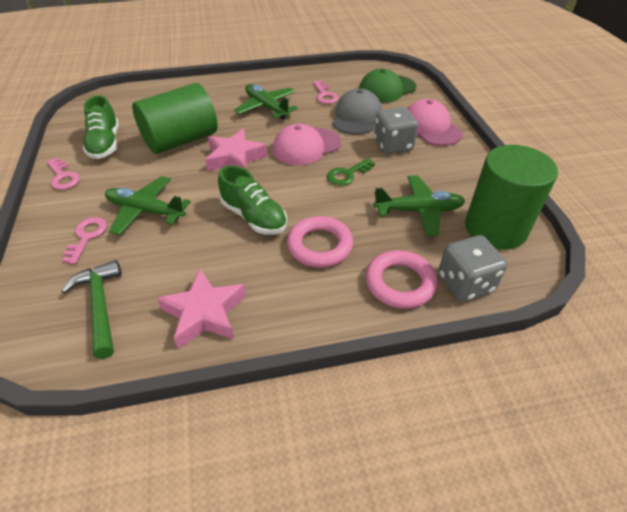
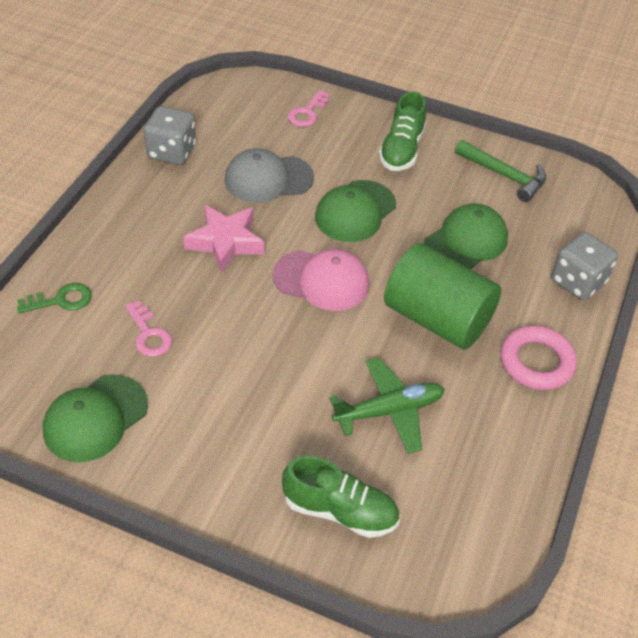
green cap: 1 -> 3
green cylinder: 2 -> 1
green plane: 3 -> 1
pink cap: 2 -> 1
pink key: 3 -> 2
pink ring: 2 -> 1
pink star: 2 -> 1

